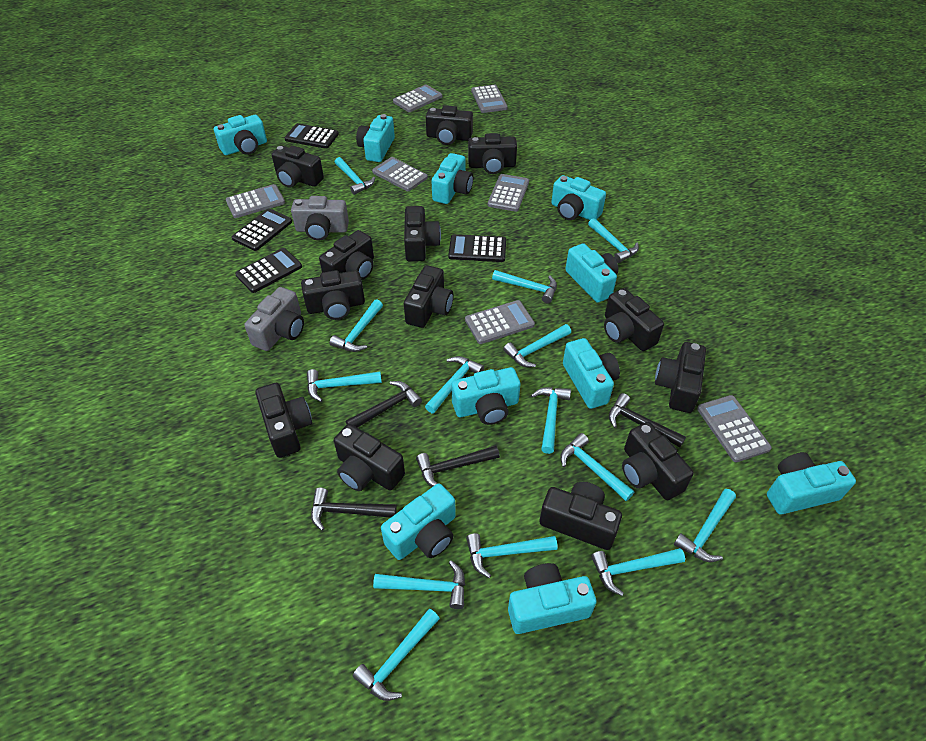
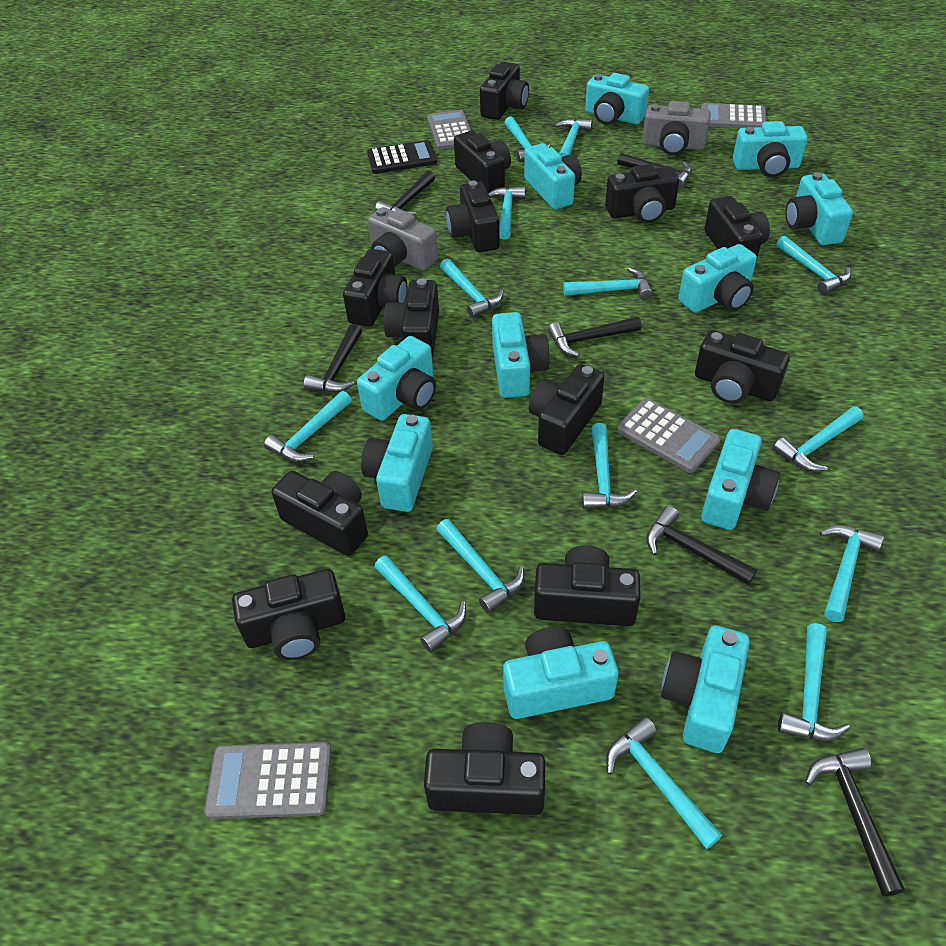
black calculator: 4 -> 1
black hammer: 4 -> 6
grey calculator: 7 -> 4
turquoise camera: 10 -> 11

